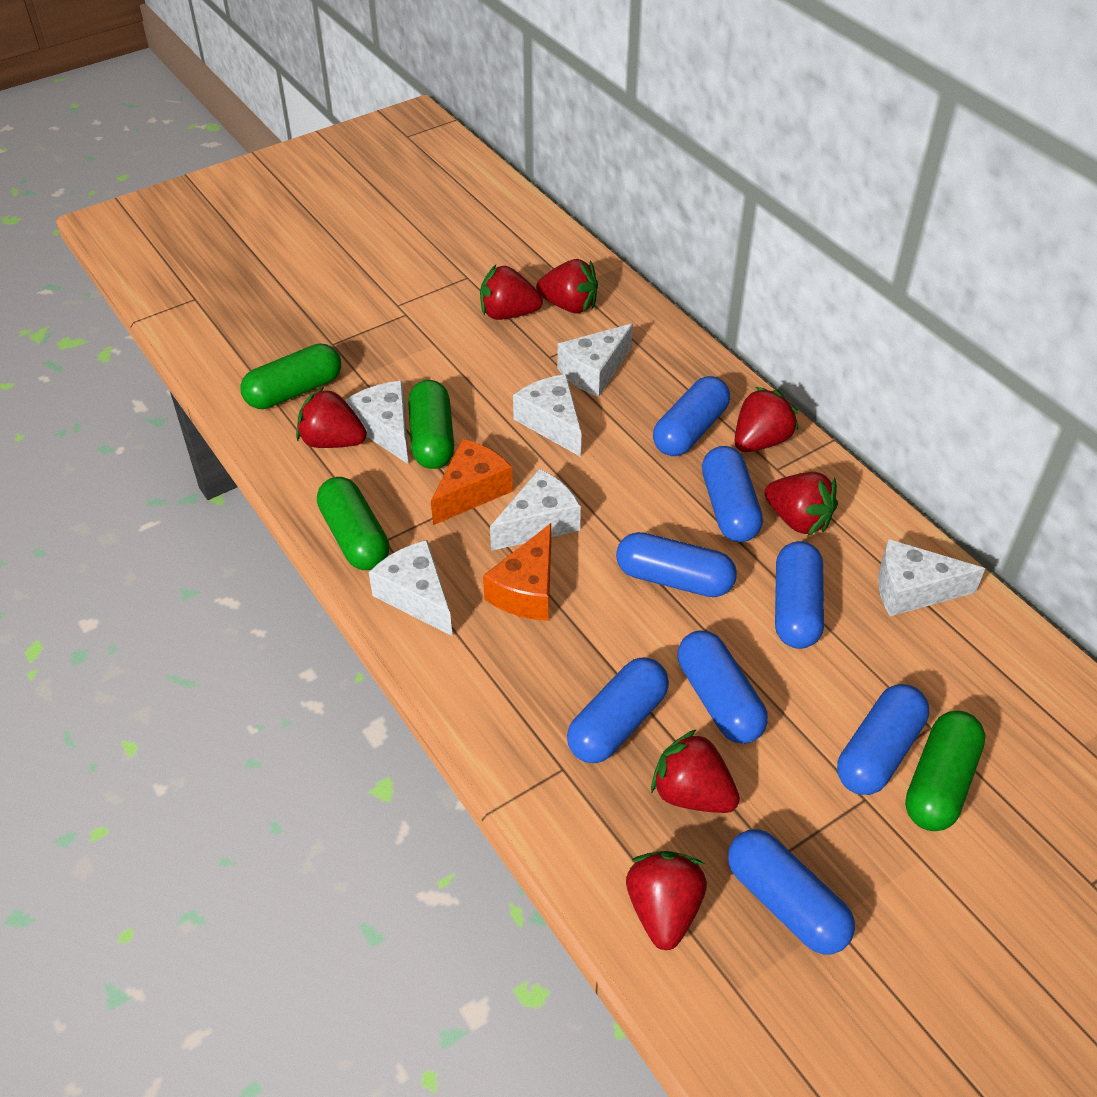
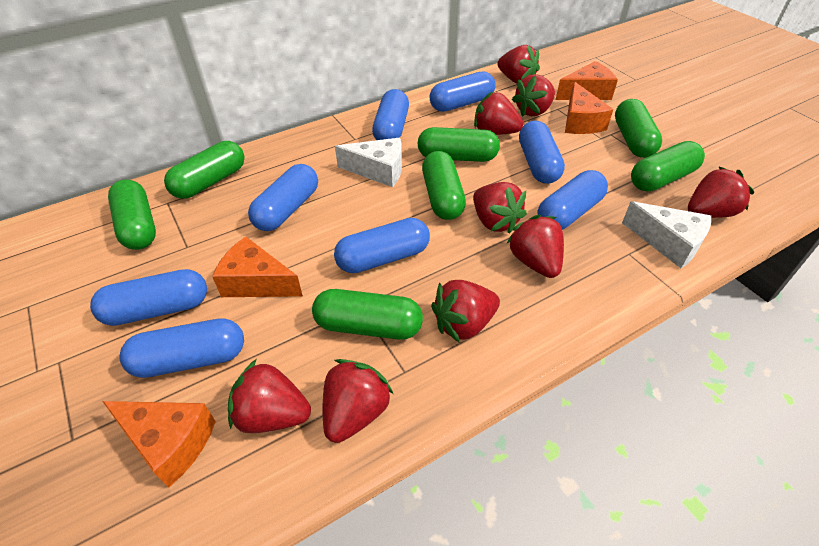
green capsule: 4 -> 7
orange cheese: 2 -> 4
red strawberry: 7 -> 9
white cheese: 6 -> 2

